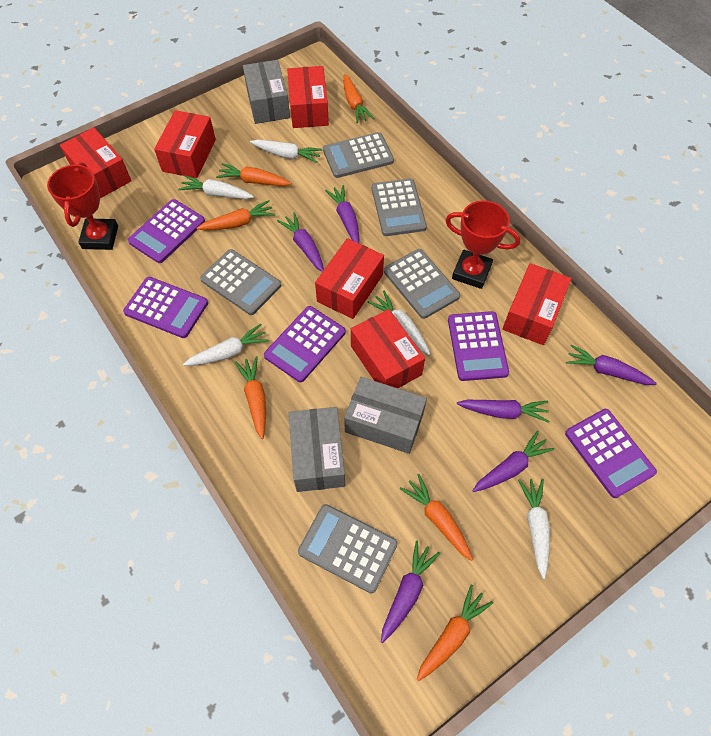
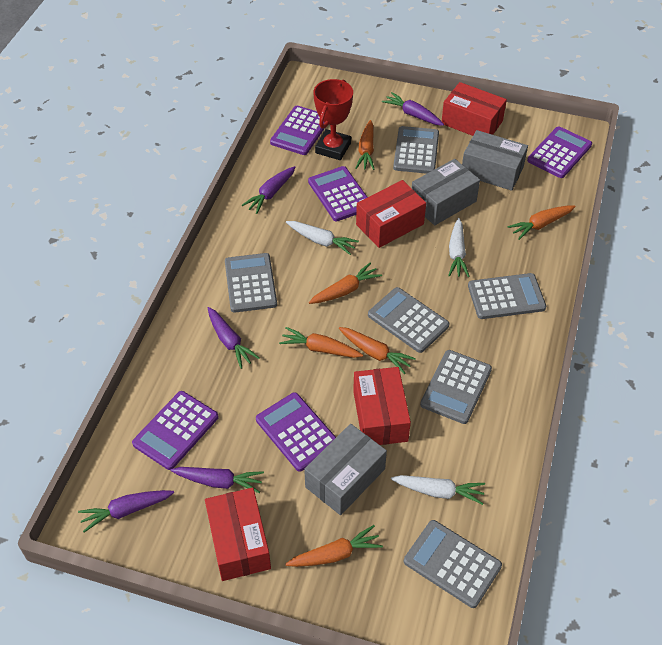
grey calculator: 5 -> 6
purple carrot: 6 -> 5
red box: 6 -> 4
red trophy: 2 -> 1
white carrot: 5 -> 3

